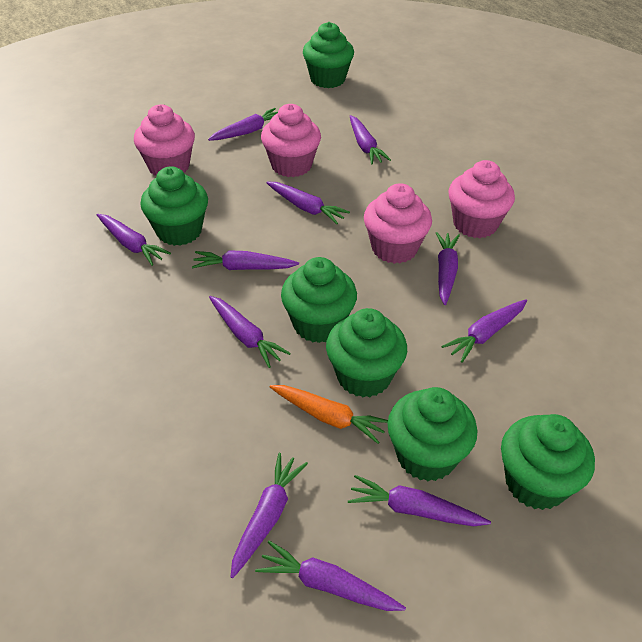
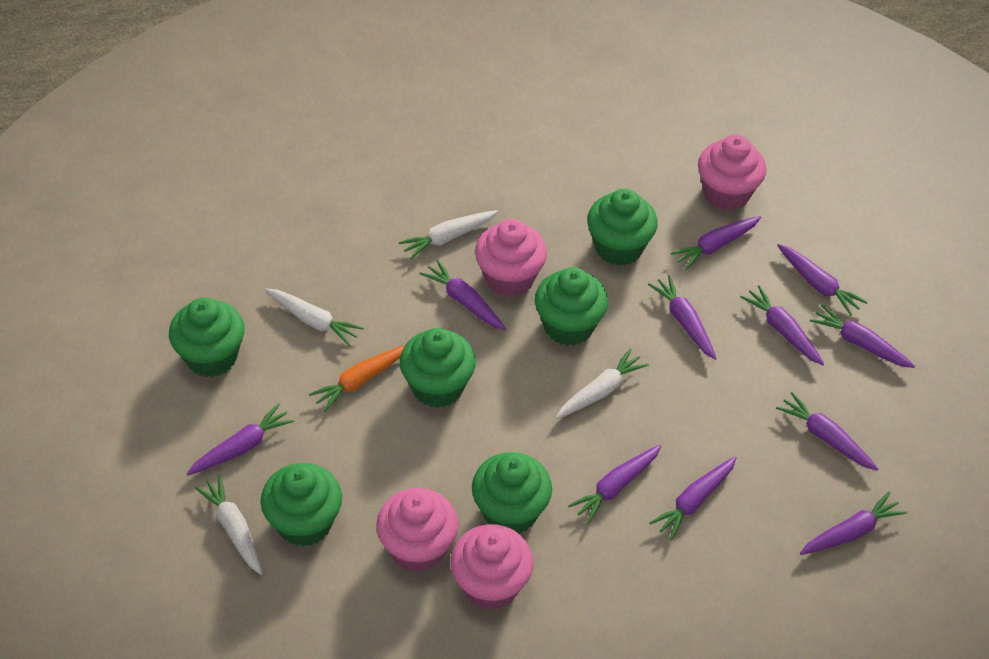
white carrot: 0 -> 4

